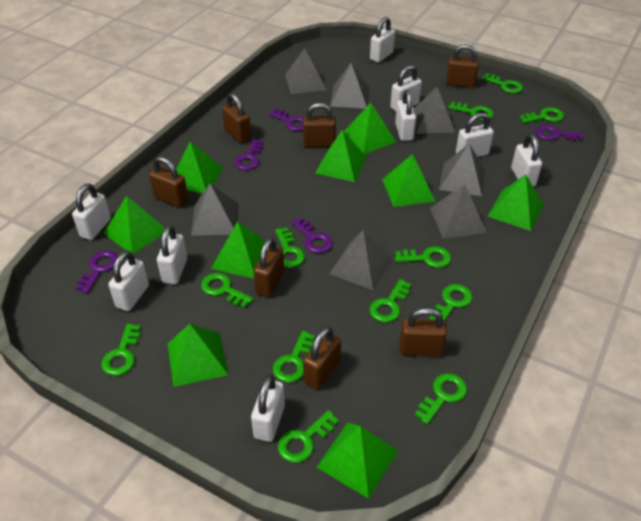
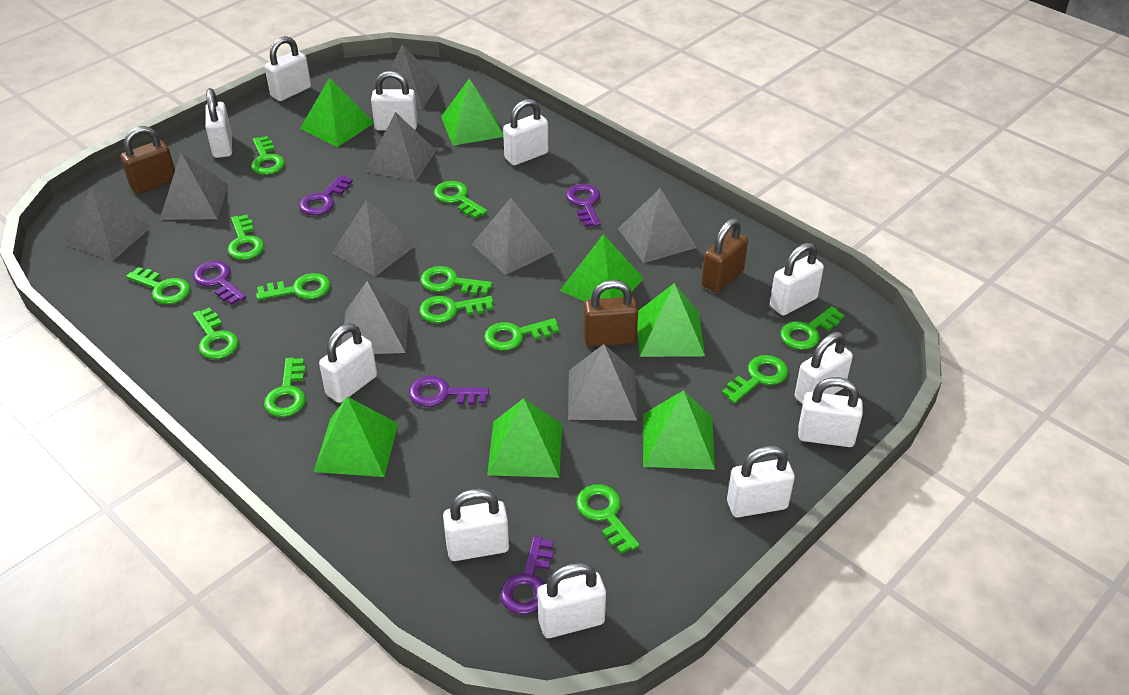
brown padlock: 7 -> 3
green key: 12 -> 13
green pyramid: 9 -> 7
grey pyramid: 7 -> 9
white padlock: 9 -> 11

